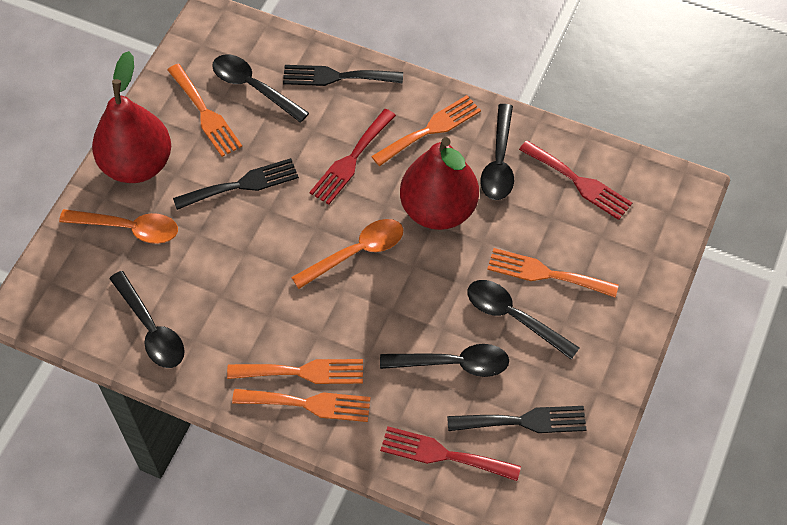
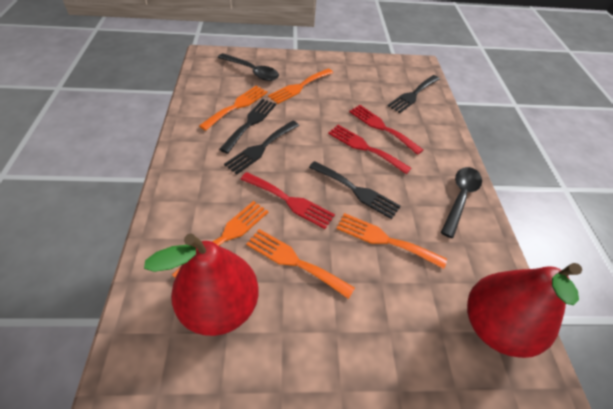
black fork: 3 -> 4
black spoon: 5 -> 2
orange spoon: 2 -> 0

